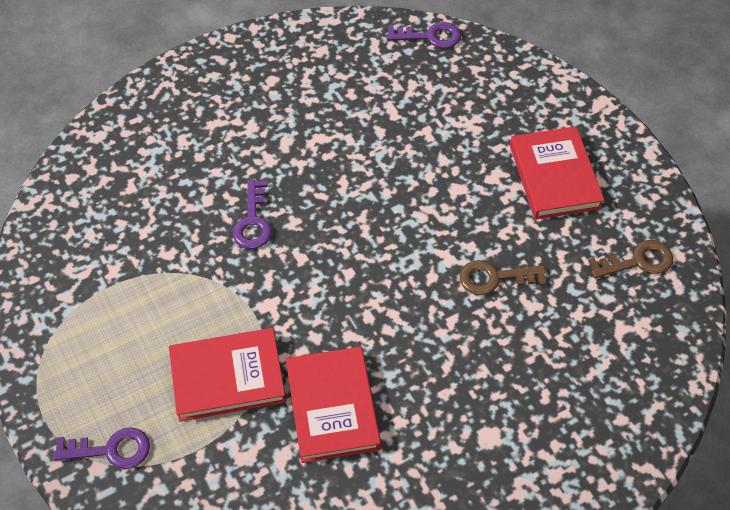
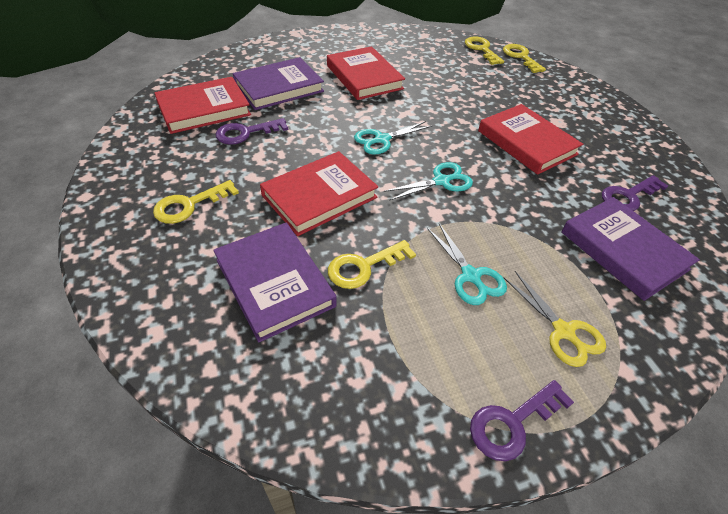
brown key: 2 -> 0
purple book: 0 -> 3
red book: 3 -> 4
turquoise scissors: 0 -> 3
yellow key: 0 -> 4
yellow scissors: 0 -> 1

